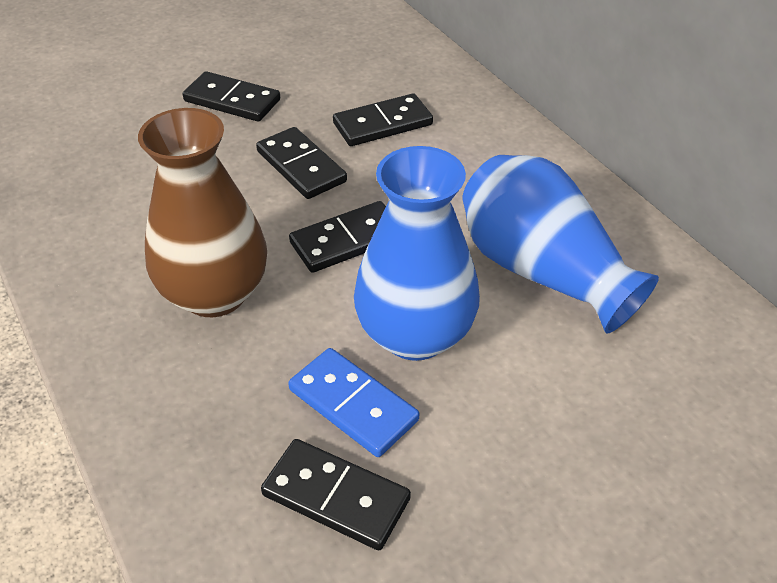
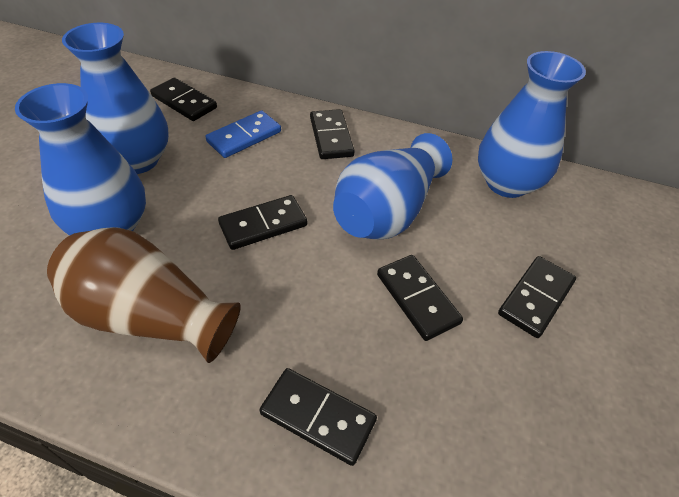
black domino: 5 -> 6
blue vase: 2 -> 4

